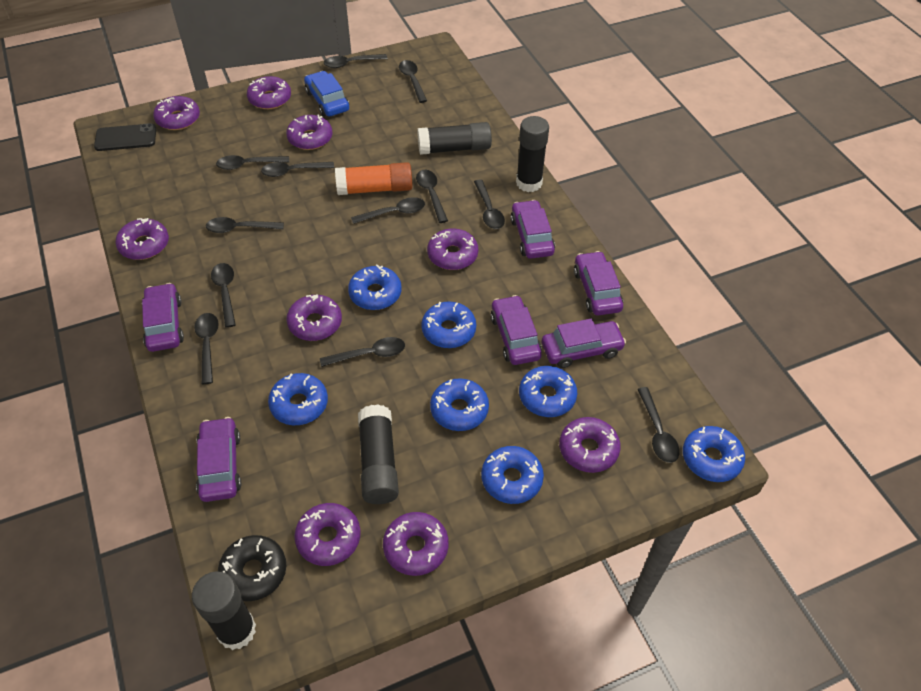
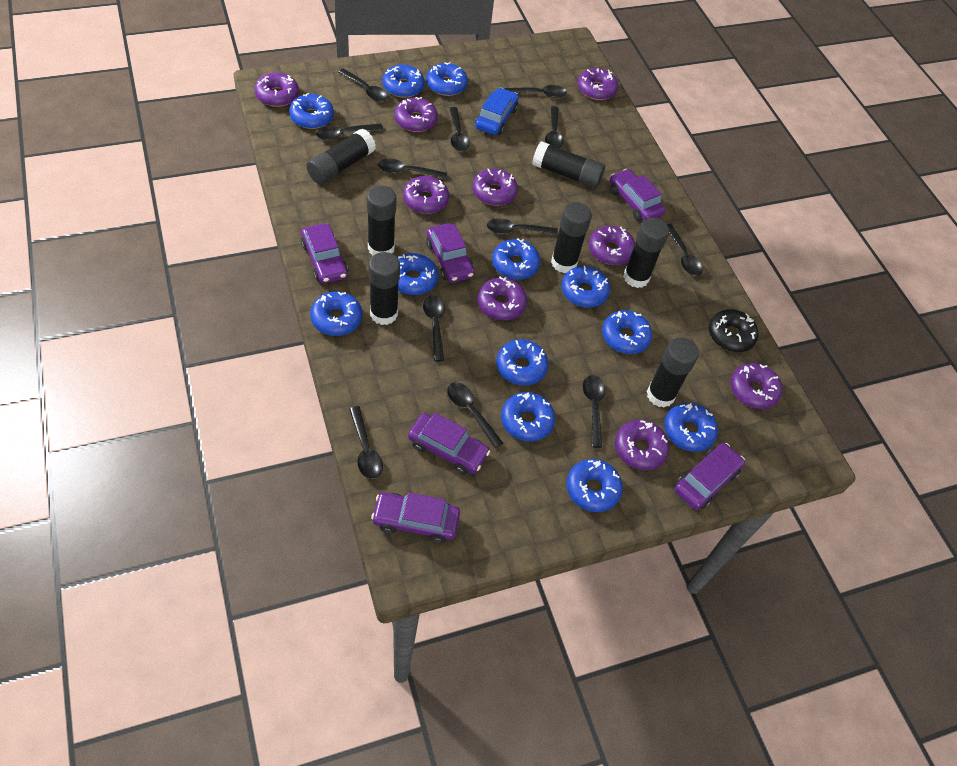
black glue stick: 4 -> 7
black phone: 1 -> 0
blue donut: 7 -> 12
orange glue stick: 1 -> 0

